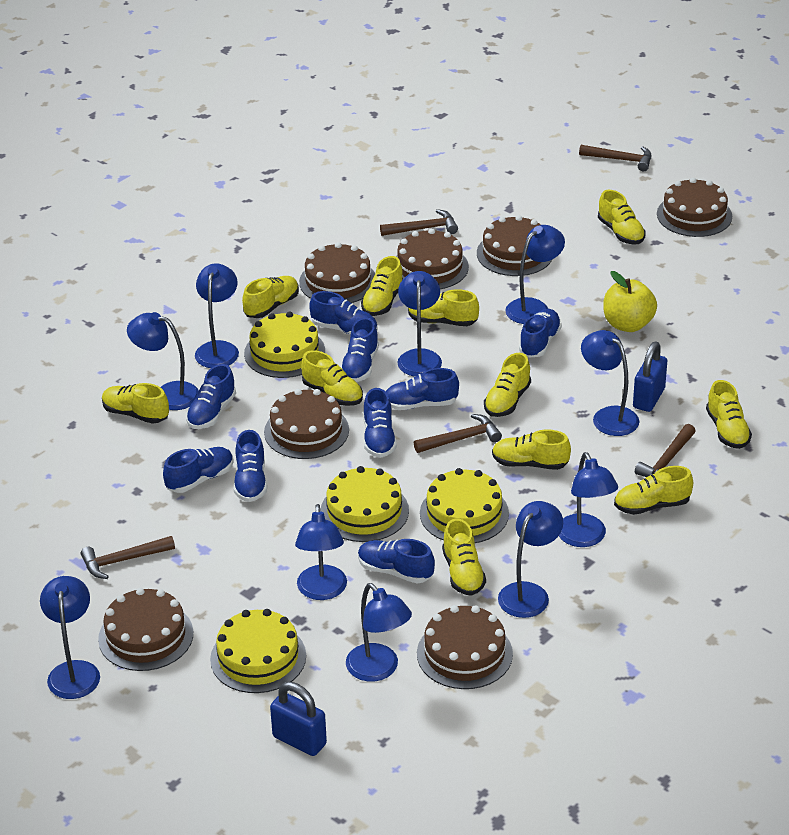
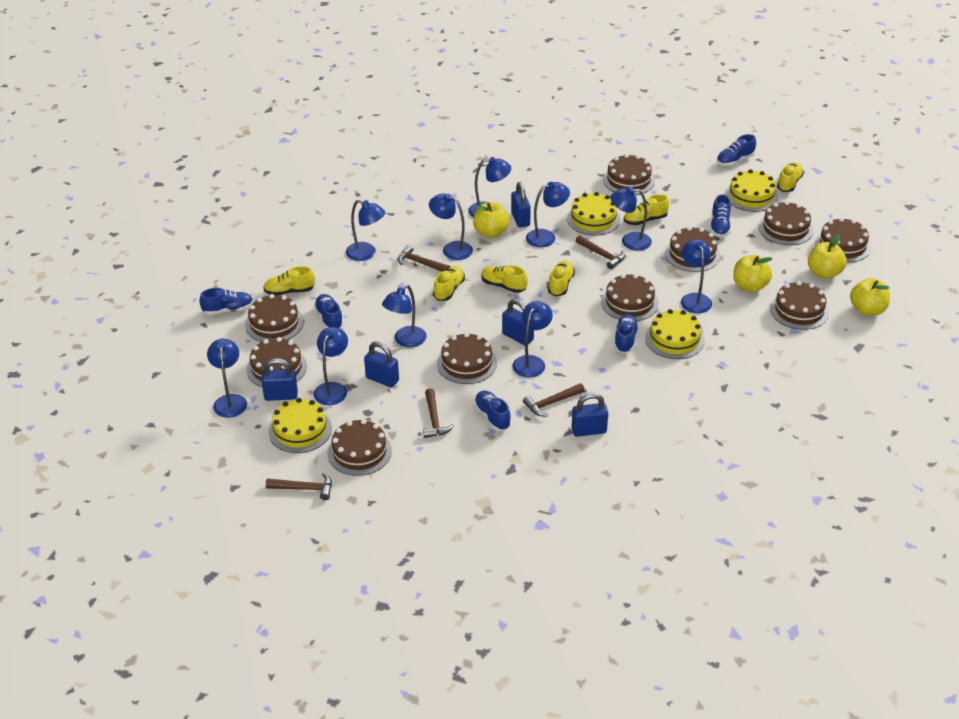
blue padlock: 2 -> 5
blue shoe: 9 -> 6
brown cake: 7 -> 10
yellow apple: 1 -> 4
yellow shoe: 11 -> 6

